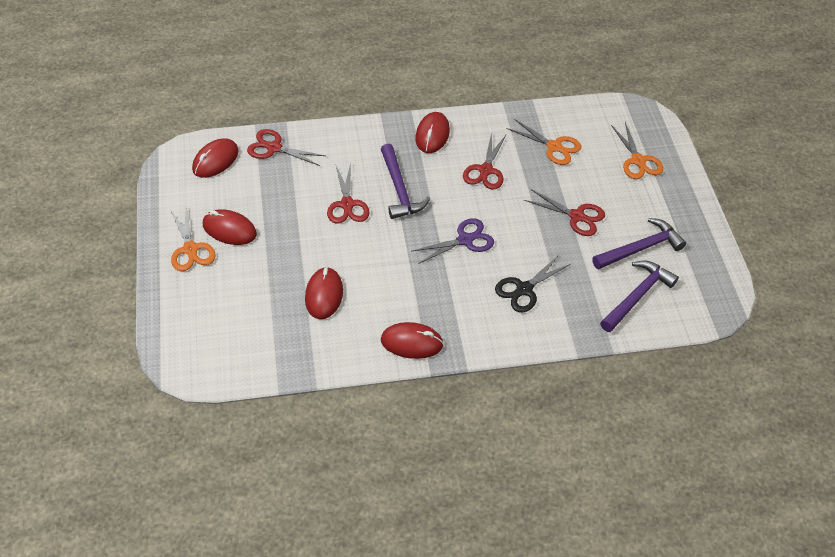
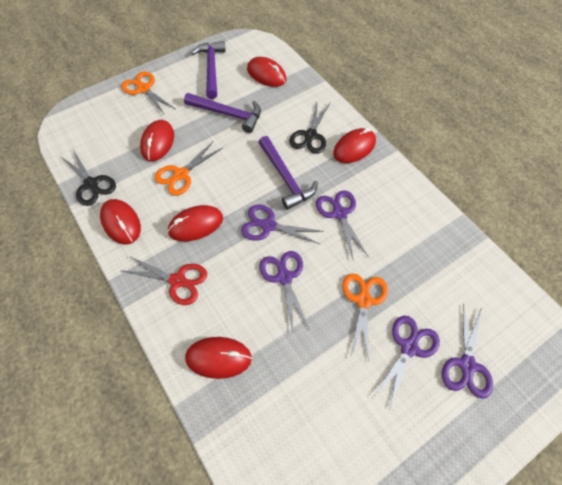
black scissors: 1 -> 2
purple scissors: 1 -> 5
red mouse: 5 -> 6
red scissors: 4 -> 1

